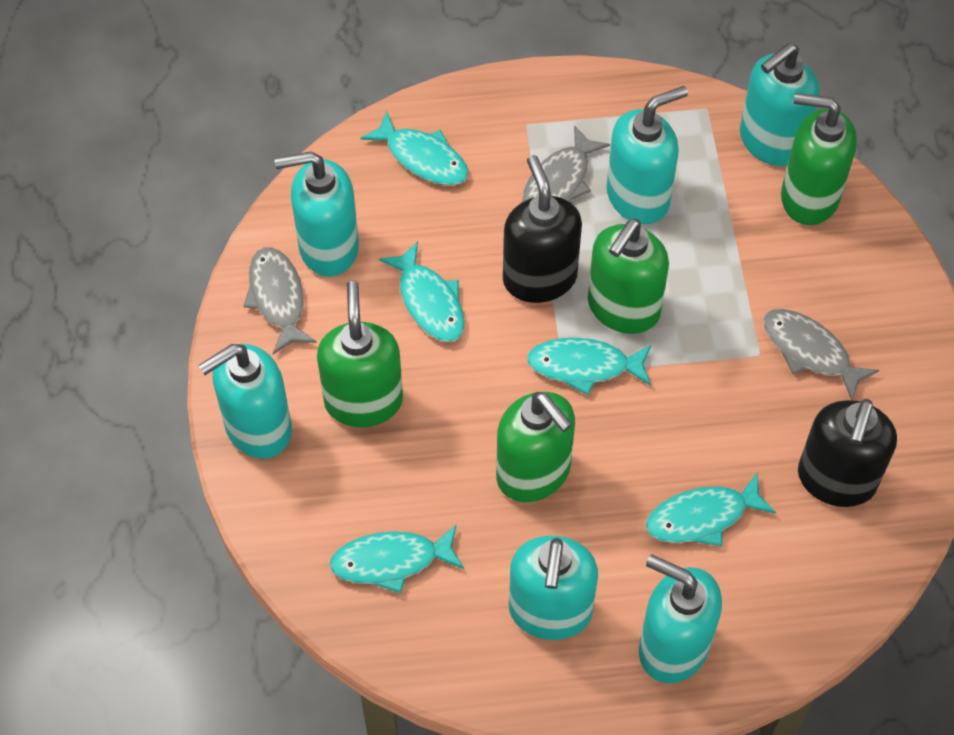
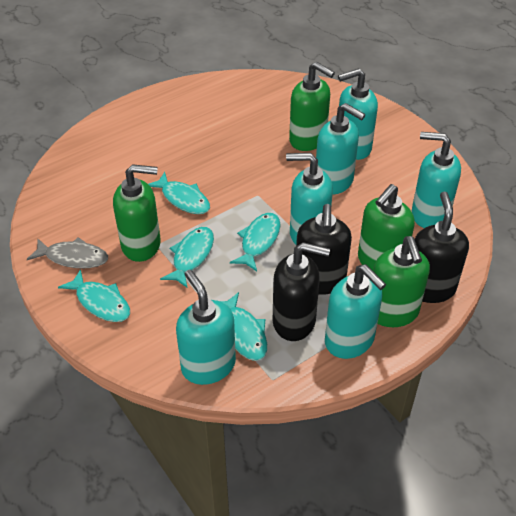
black soap dispenser: 2 -> 3
grey fish: 3 -> 1

